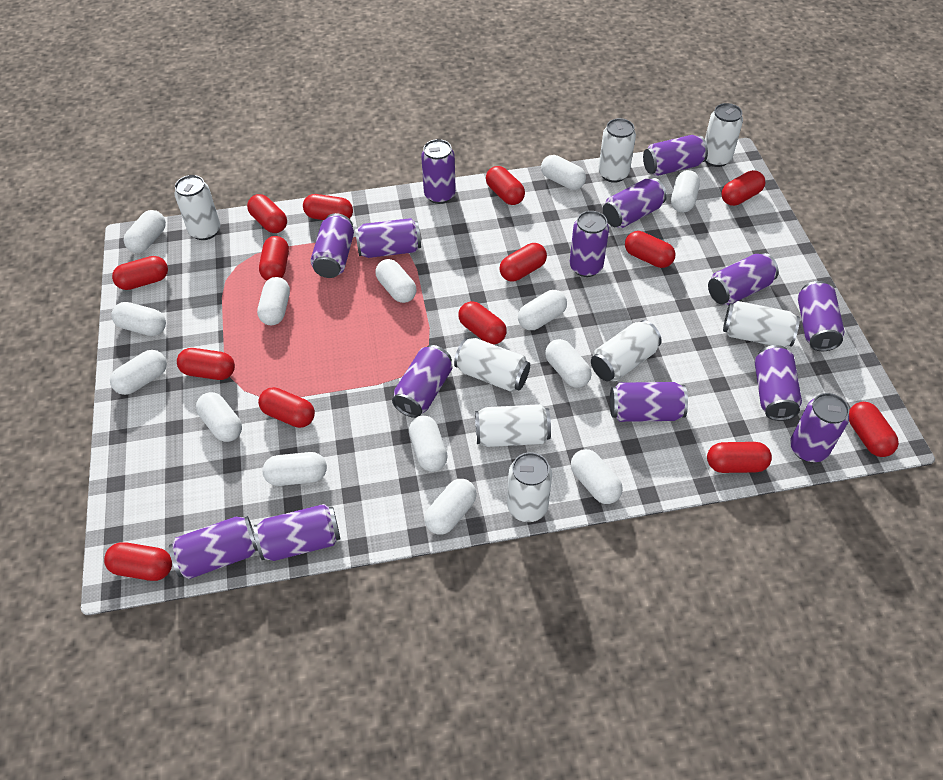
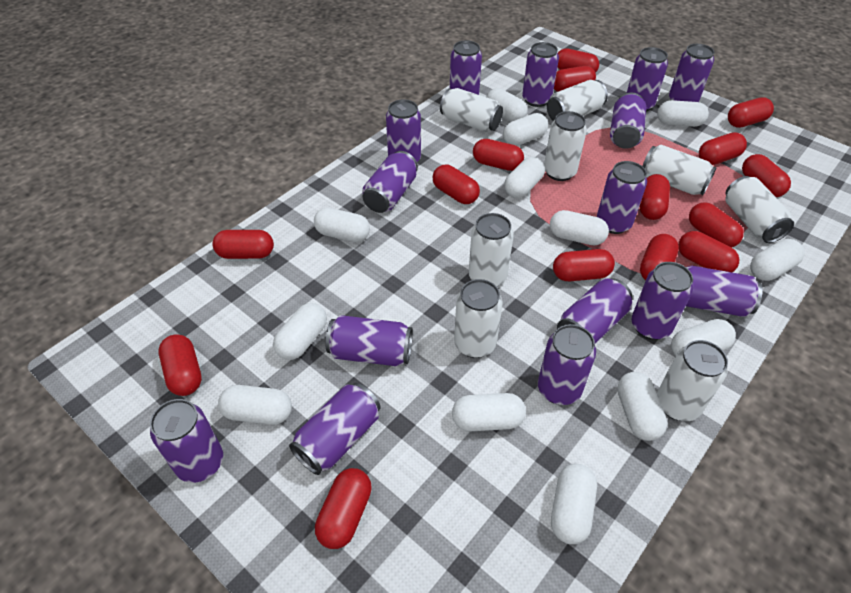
purple can: 14 -> 15
red capsule: 14 -> 15
white capsule: 14 -> 13

